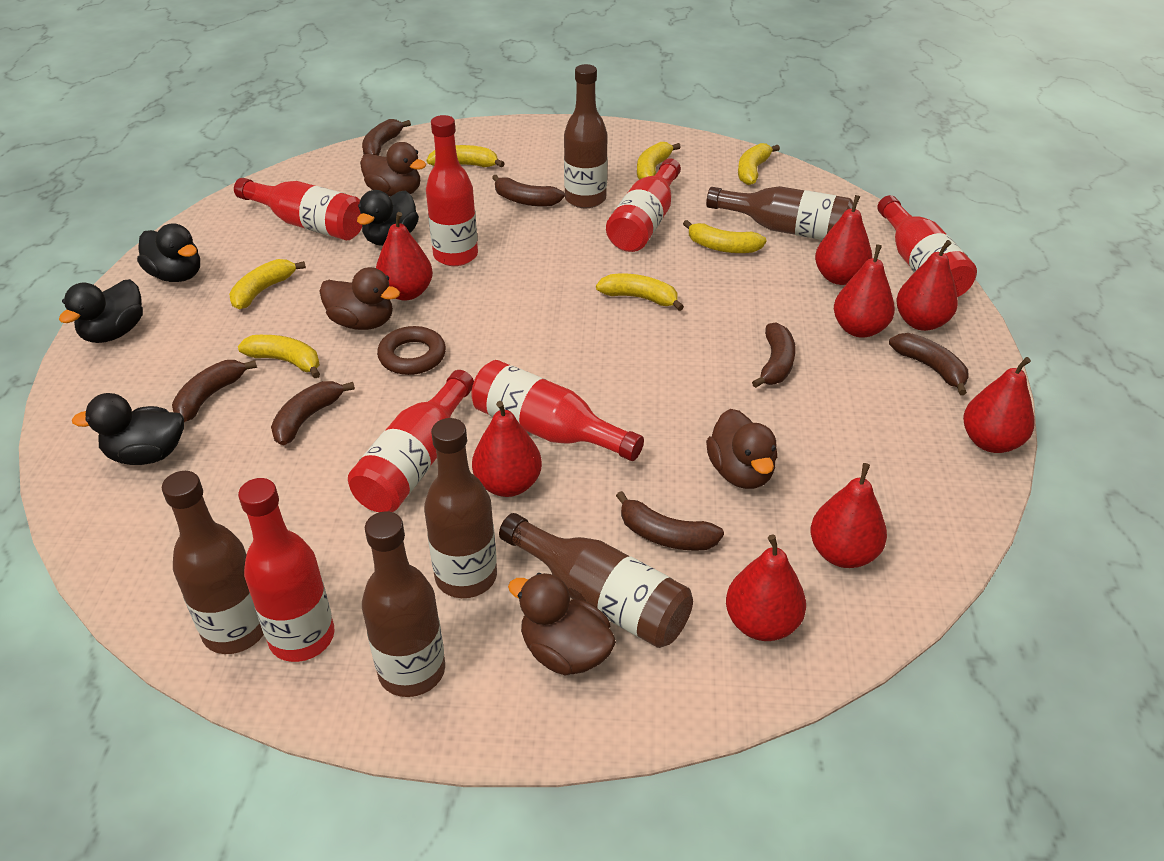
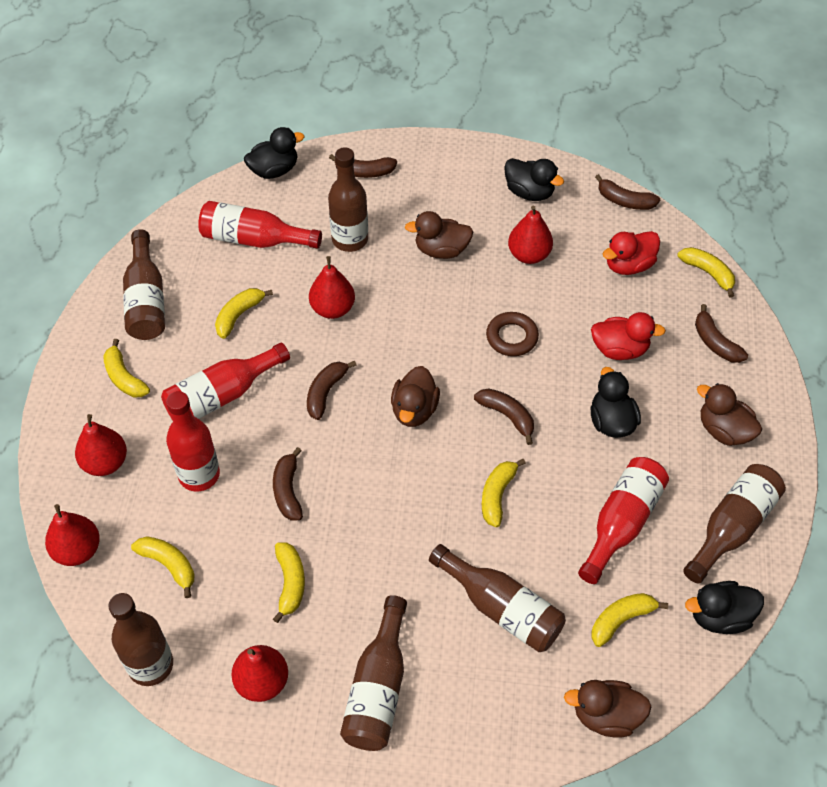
brown banana: 7 -> 6
red bottle: 7 -> 4
red duck: 0 -> 2
red pear: 8 -> 5

